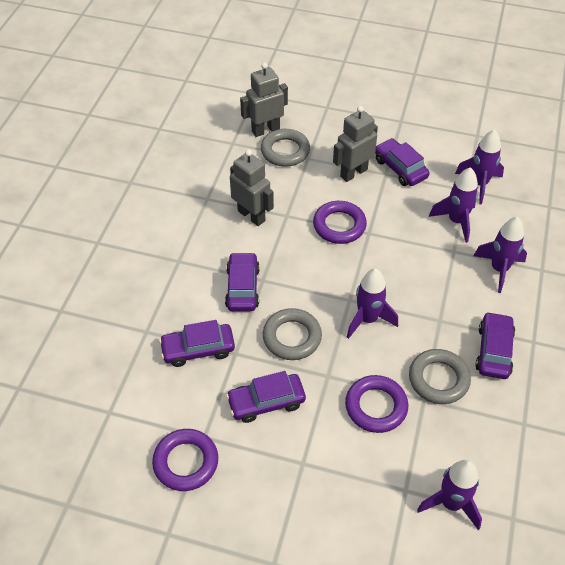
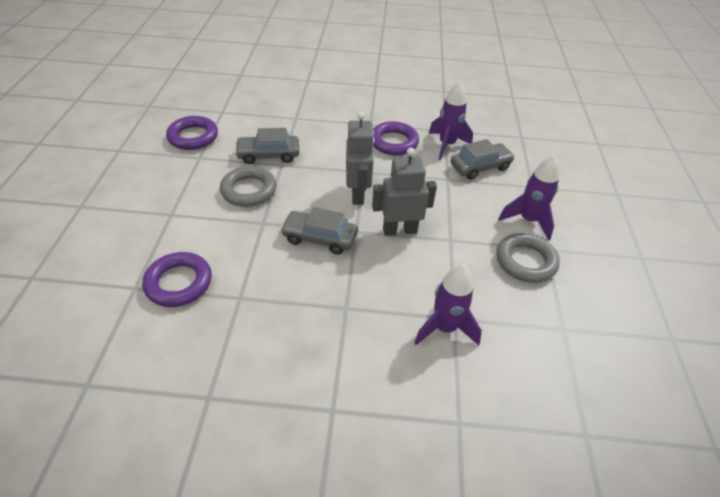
grey car: 0 -> 3
grey ring: 3 -> 2
grey robot: 3 -> 2
purple car: 5 -> 0
purple rocket: 5 -> 3

